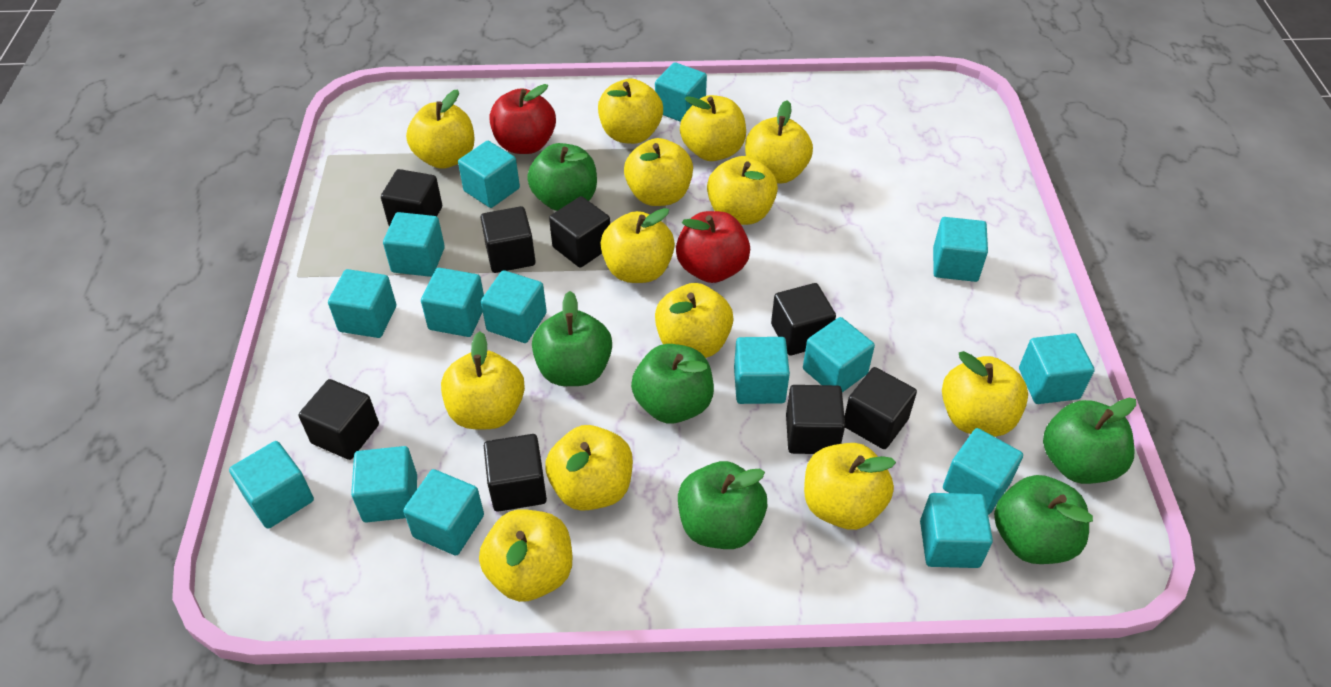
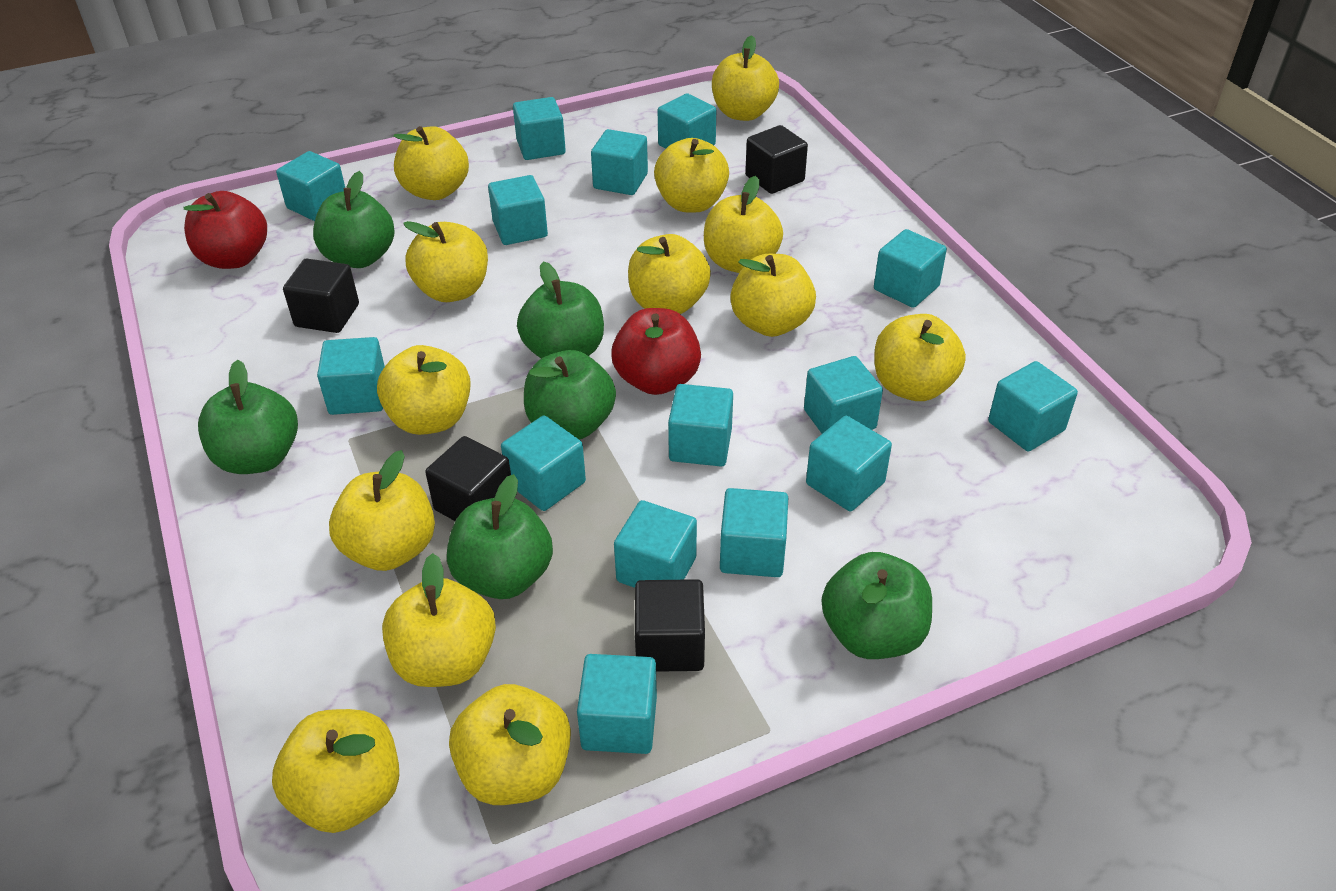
black cube: 8 -> 4

